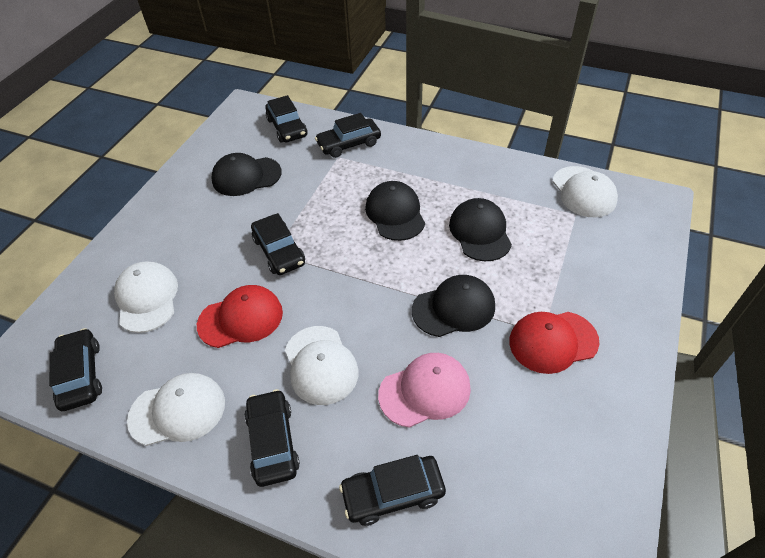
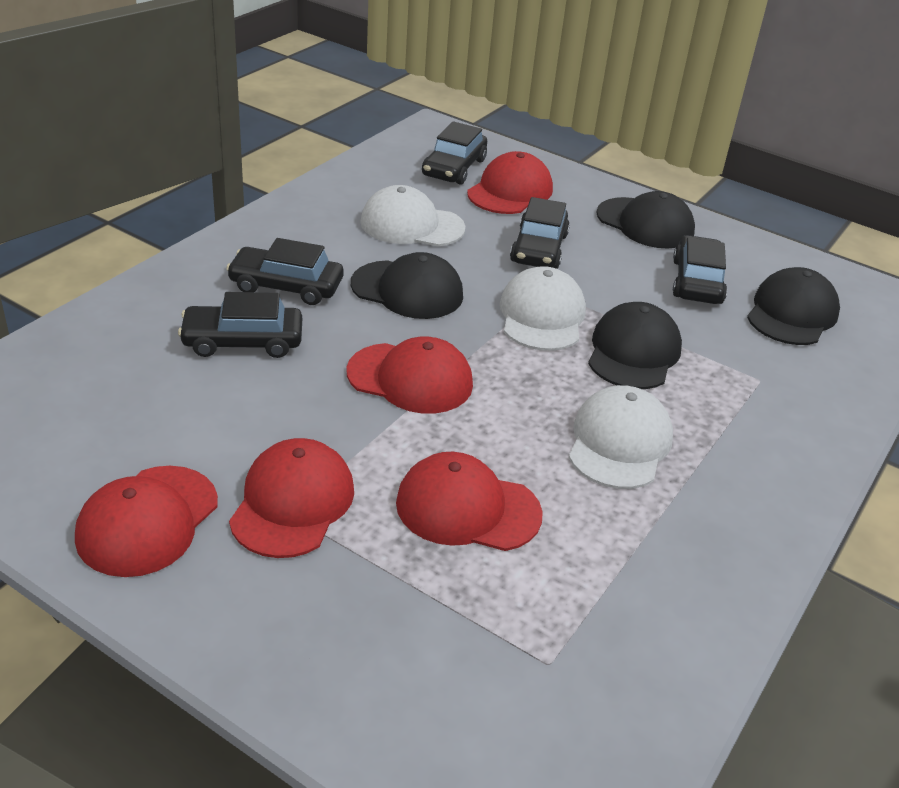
black car: 6 -> 5
pink cap: 1 -> 0
red cap: 2 -> 5
white cap: 4 -> 3

